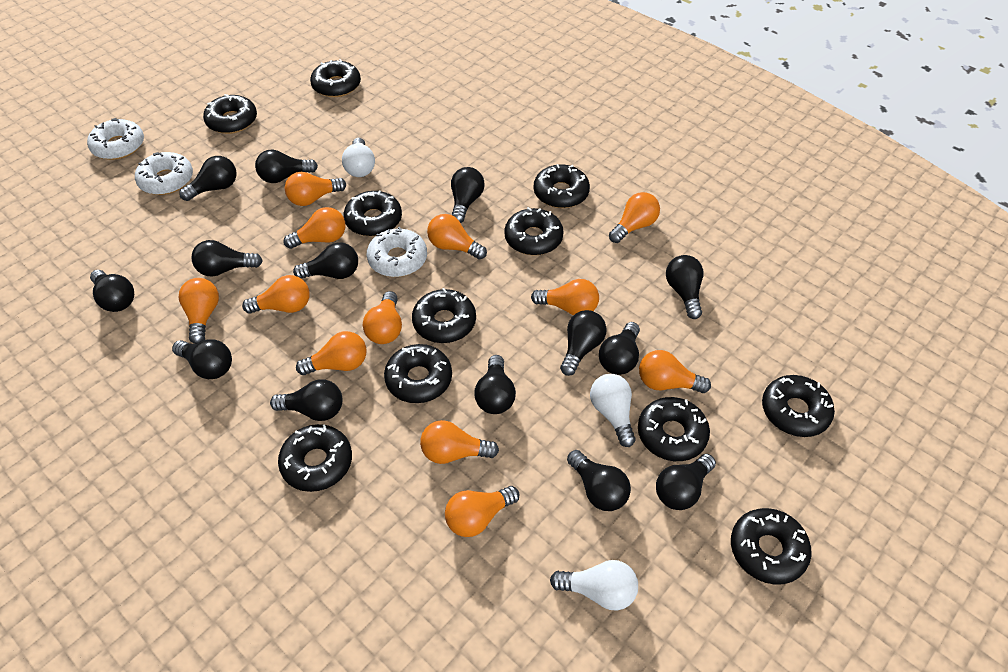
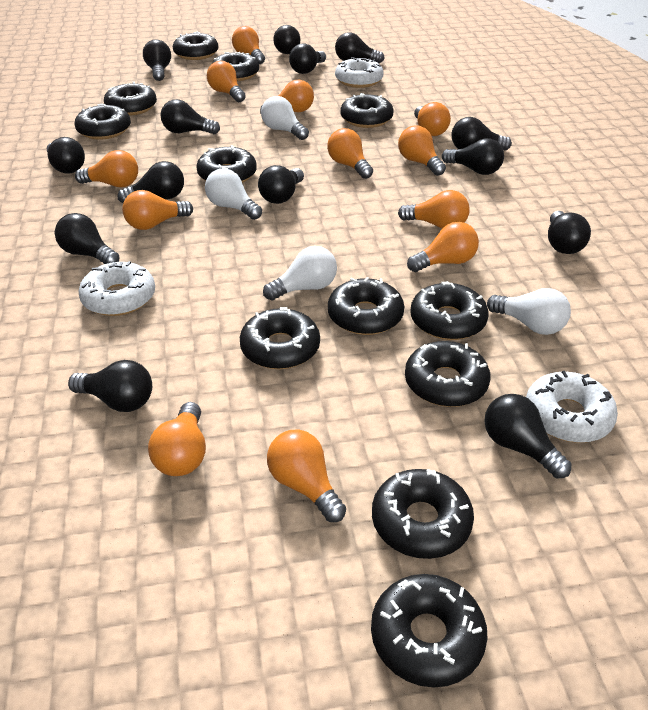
black donut: 11 -> 12
white light bulb: 3 -> 4

